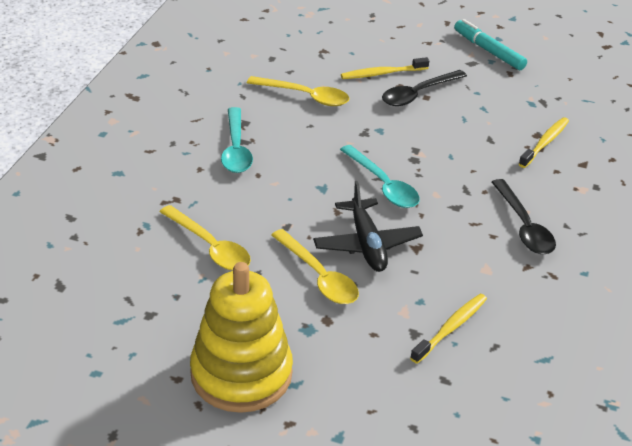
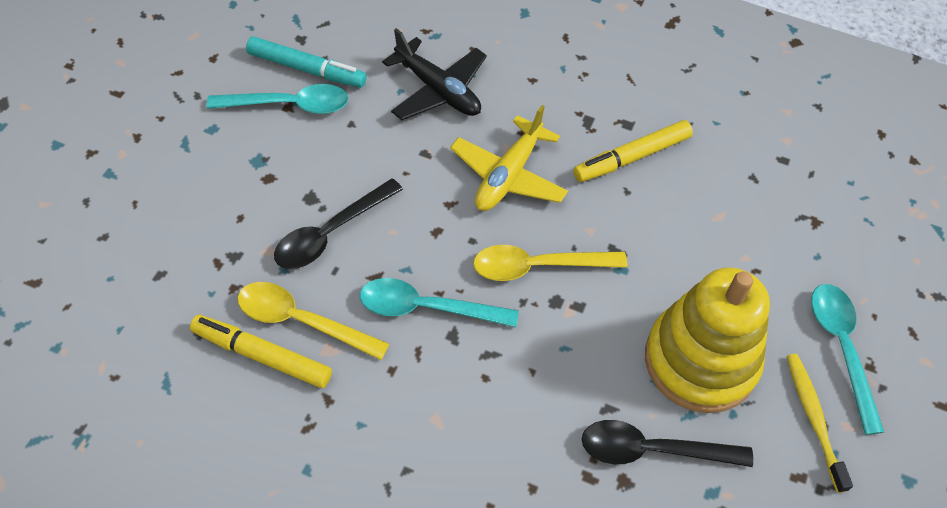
turquoise spoon: 2 -> 3
yellow marker: 0 -> 2
yellow plane: 0 -> 1
yellow spoon: 3 -> 2
yellow toothbrush: 3 -> 1

